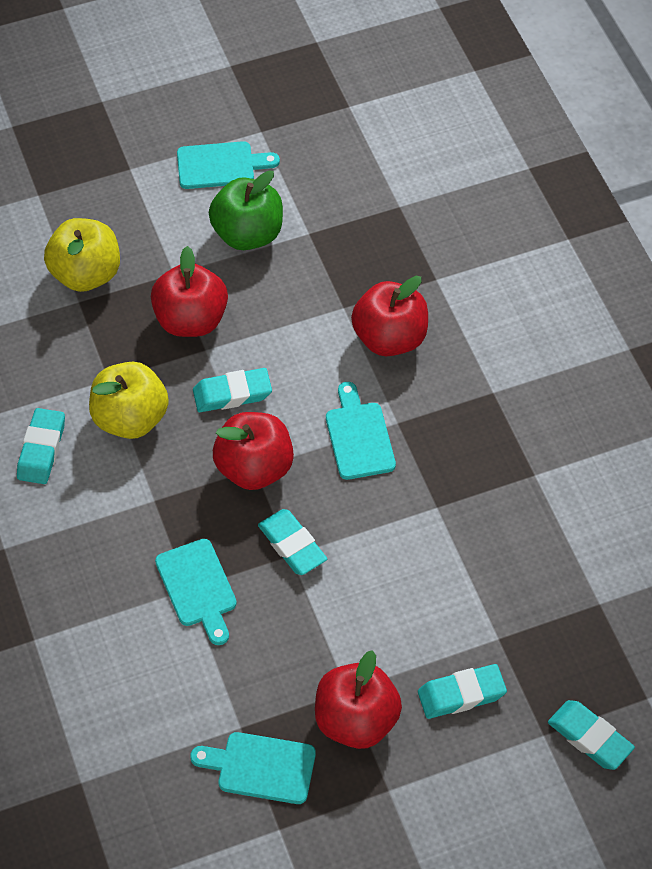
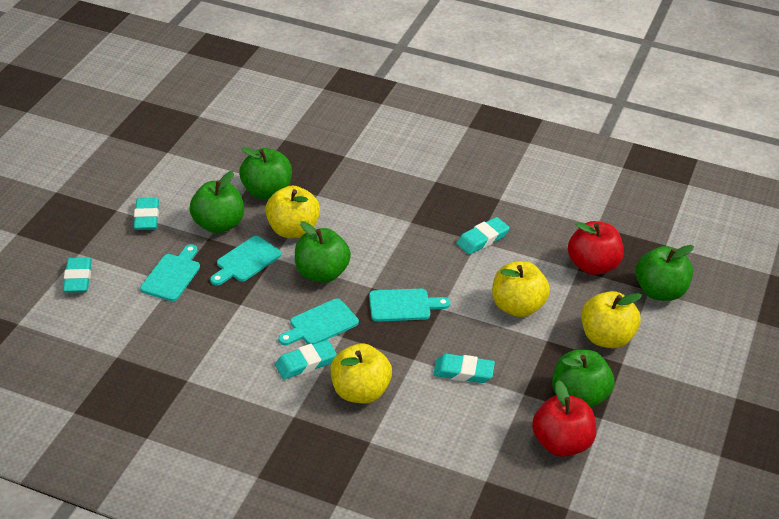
green apple: 1 -> 5
red apple: 4 -> 2
yellow apple: 2 -> 4

